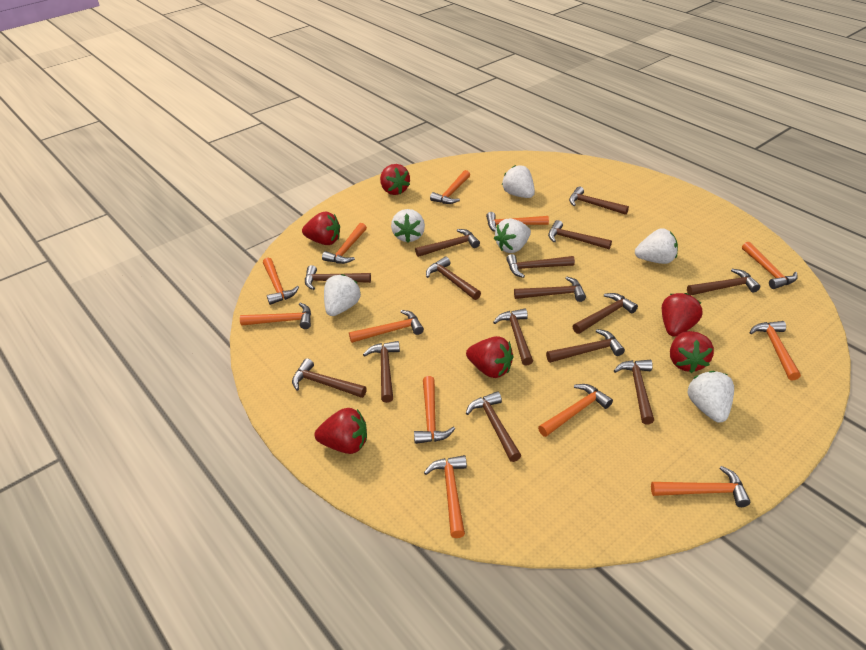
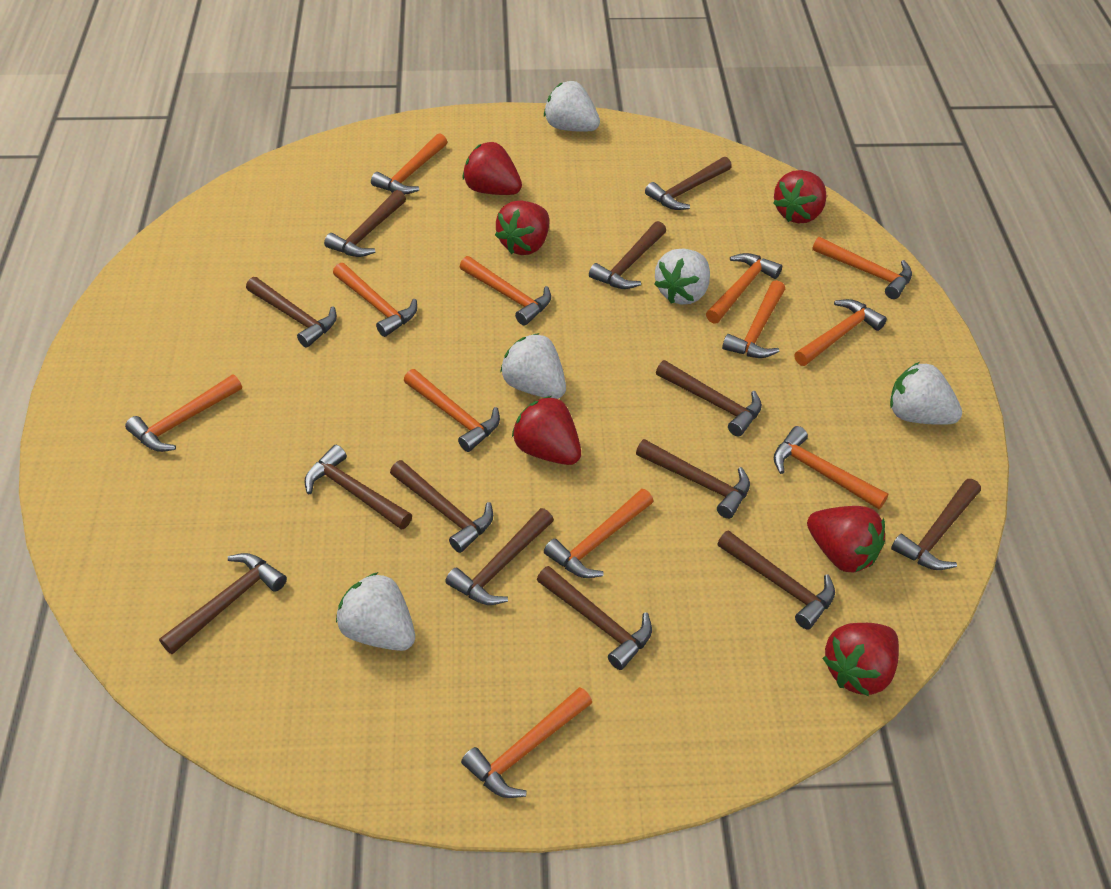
brown hammer: 15 -> 13
white strawberry: 6 -> 5

